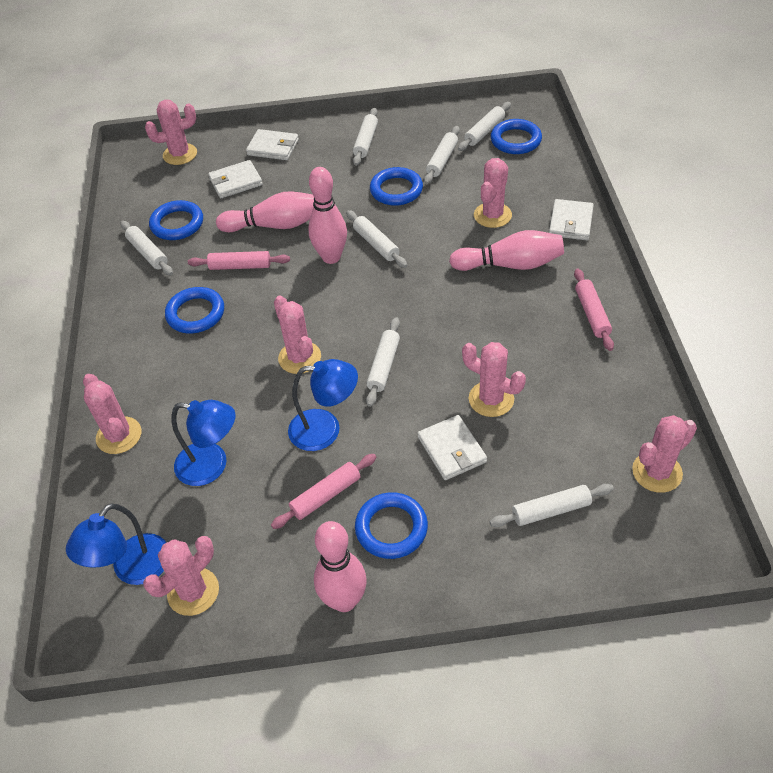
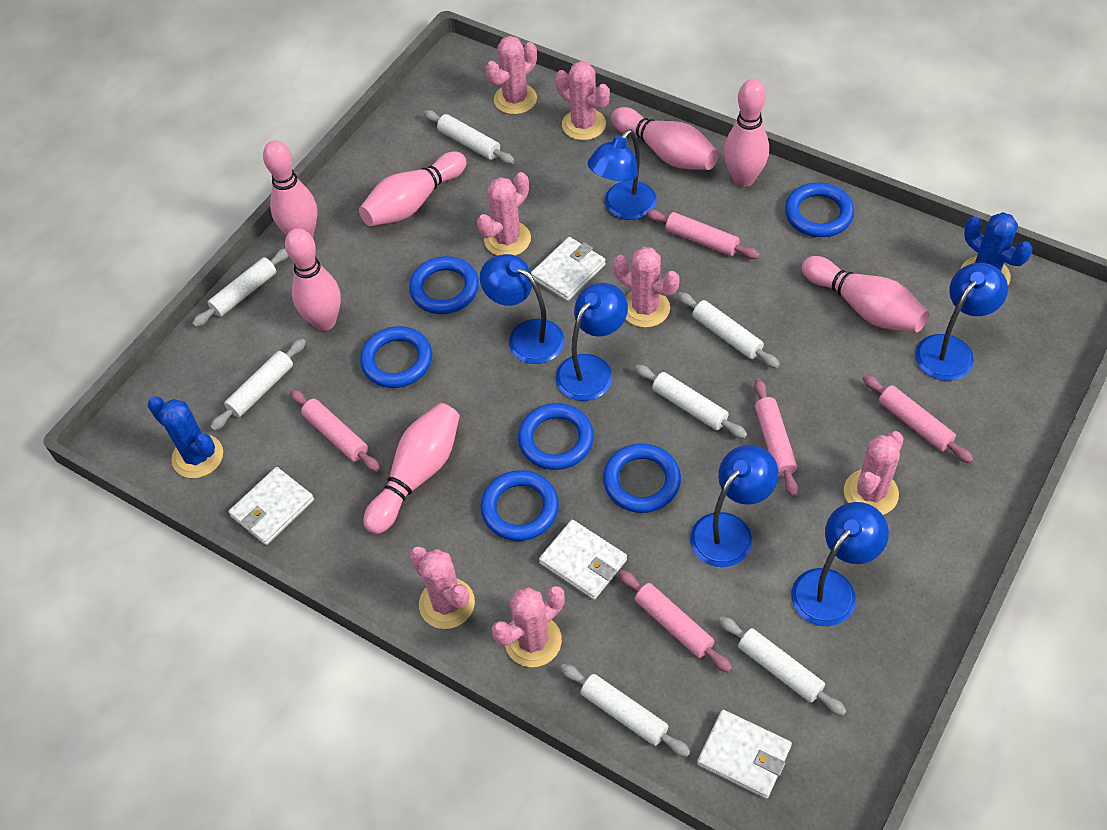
blue cactus: 0 -> 2
blue lamp: 3 -> 6
blue ring: 5 -> 6
pink bowling pin: 4 -> 7
pink rolling pin: 3 -> 5

